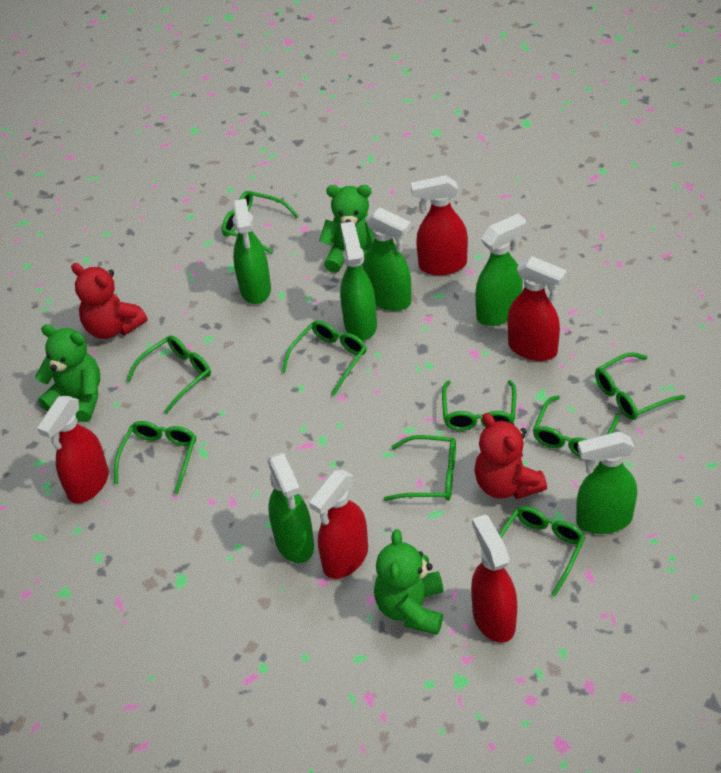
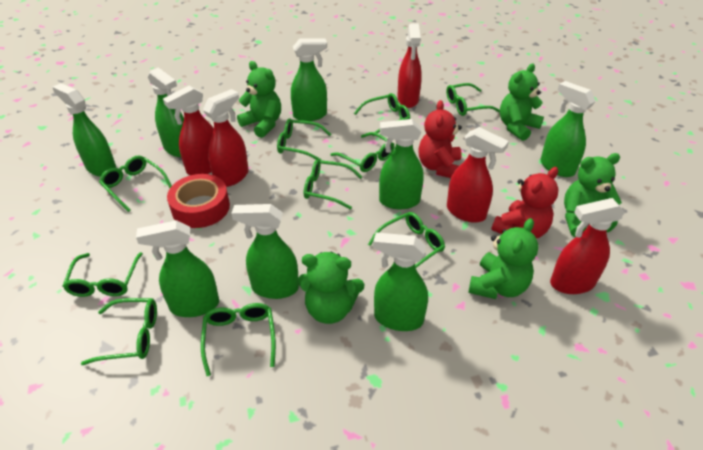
green glasses: 9 -> 10
green spray bottle: 6 -> 8
green teddy bear: 3 -> 5
red tape: 0 -> 1

